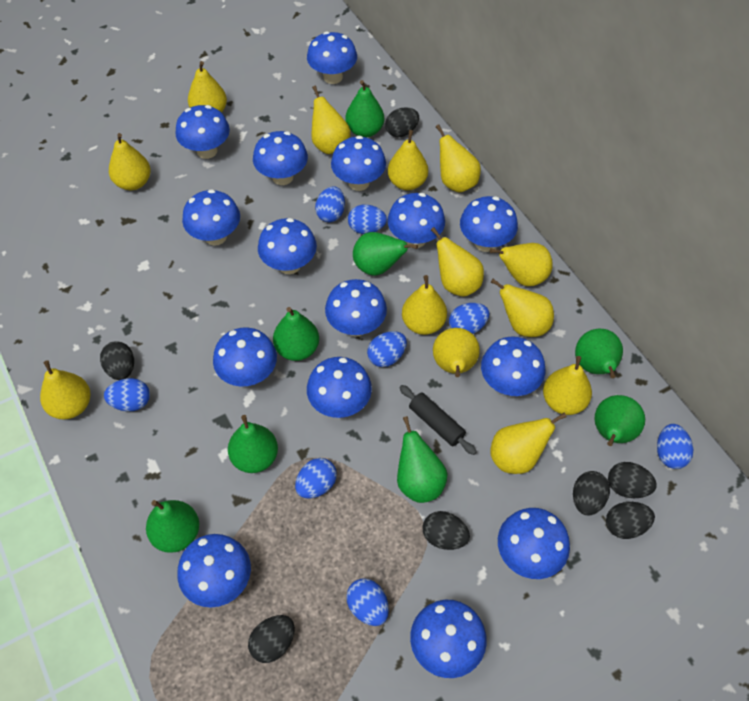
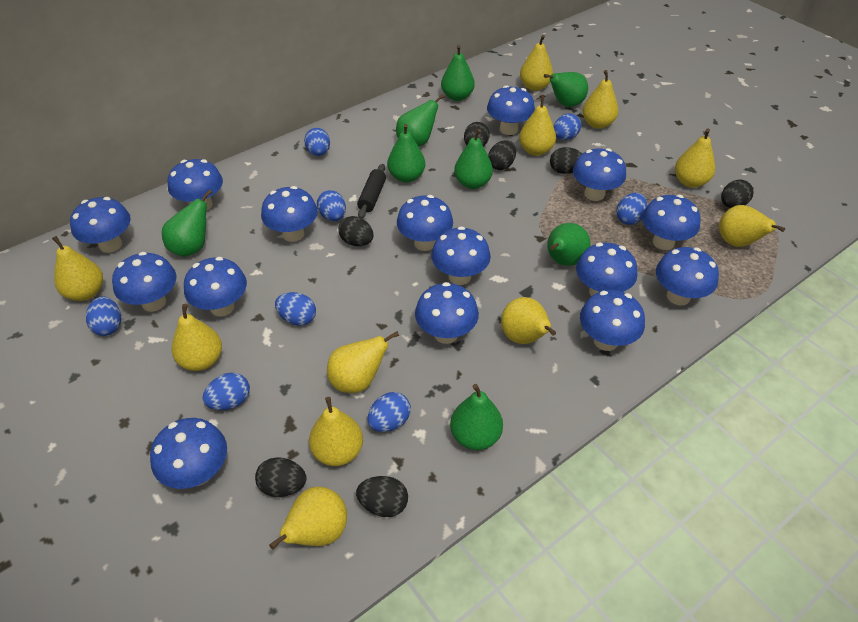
yellow pear: 13 -> 11

